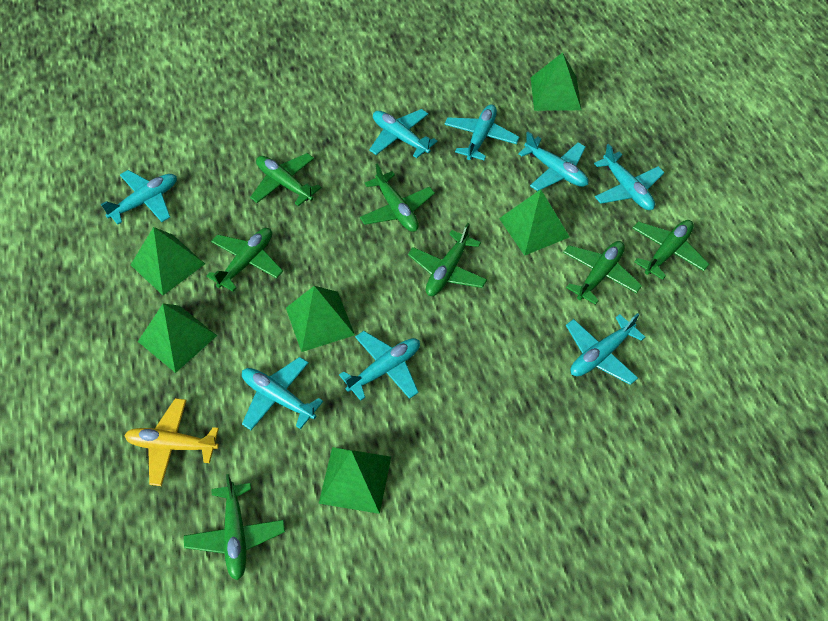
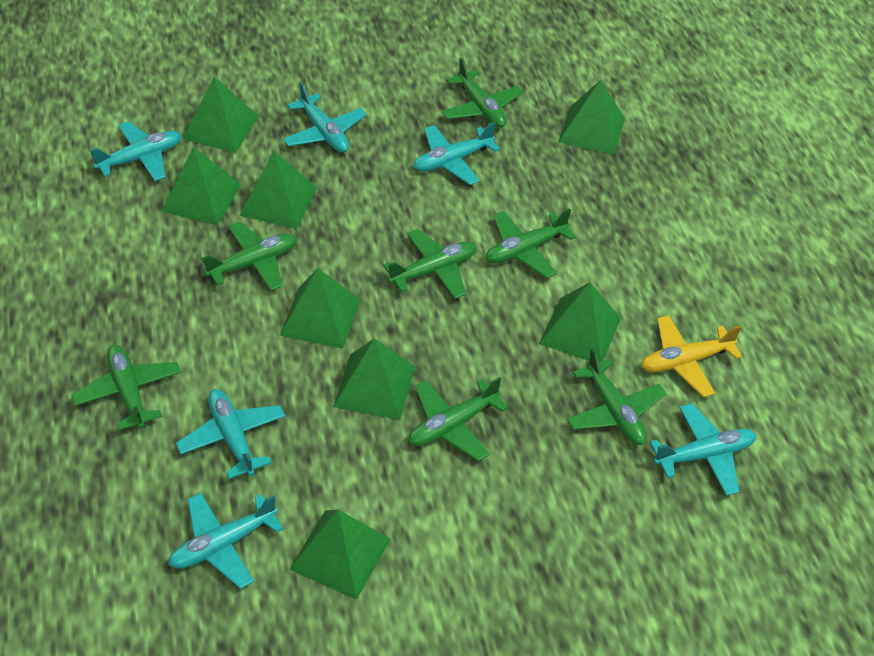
green pyramid: 6 -> 8
turquoise plane: 8 -> 6

